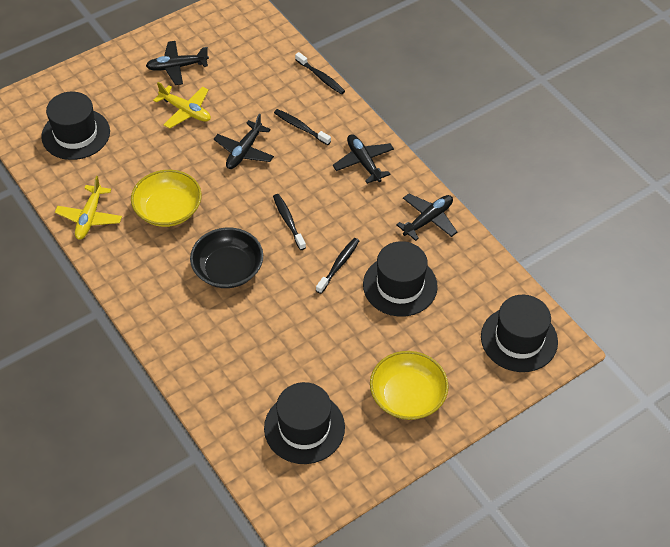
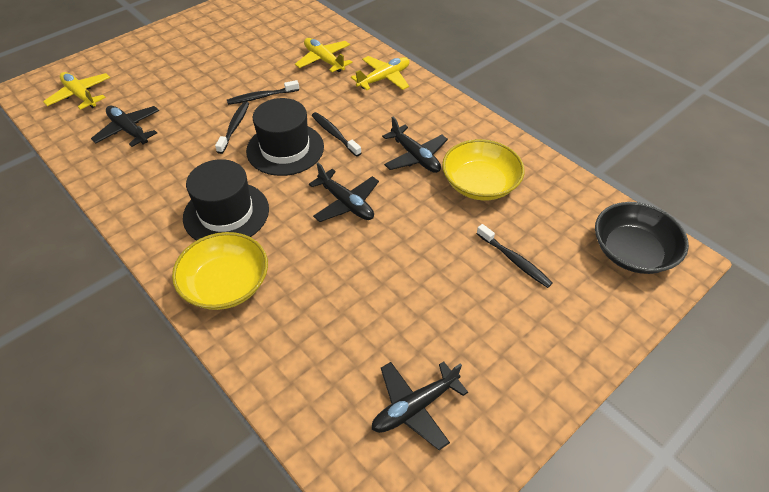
black hat: 4 -> 2
yellow plane: 2 -> 3

